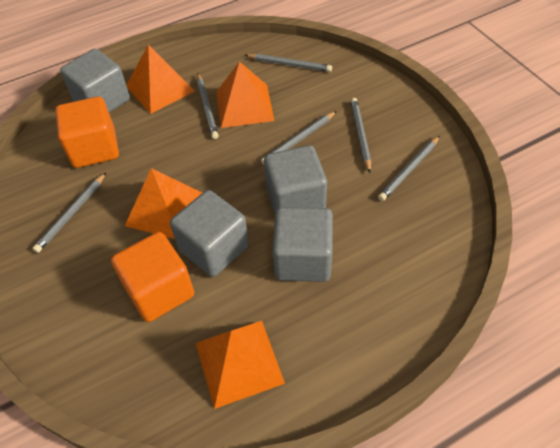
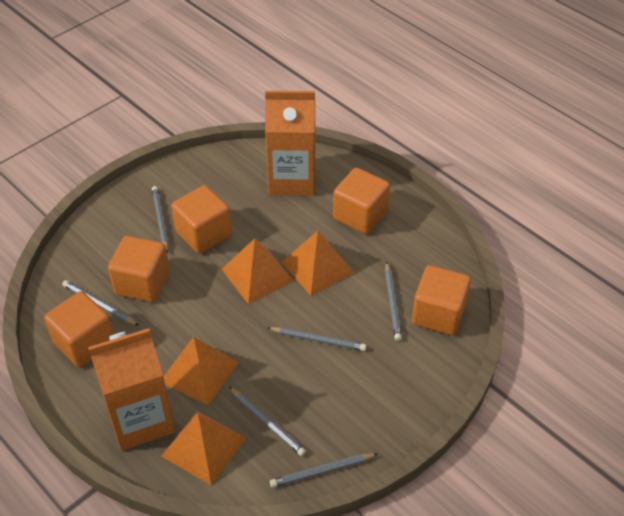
grey cube: 4 -> 0
orange carton: 0 -> 2
orange cube: 2 -> 5

